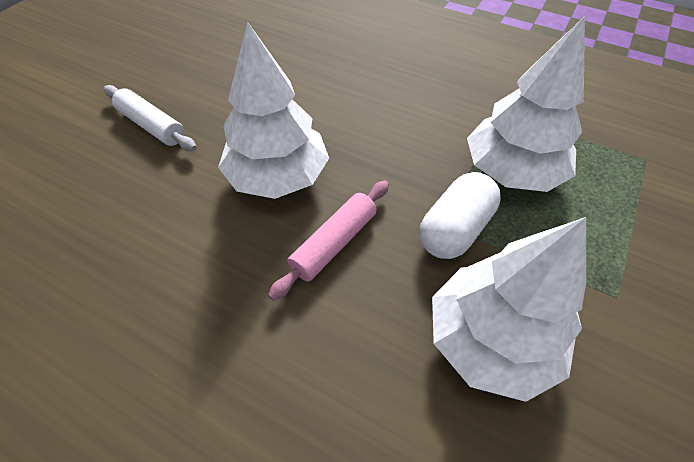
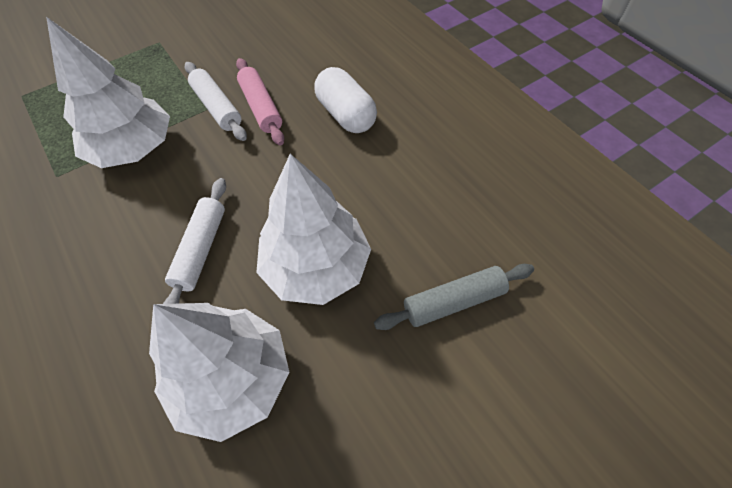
grey rolling pin: 0 -> 1
white rolling pin: 1 -> 2

